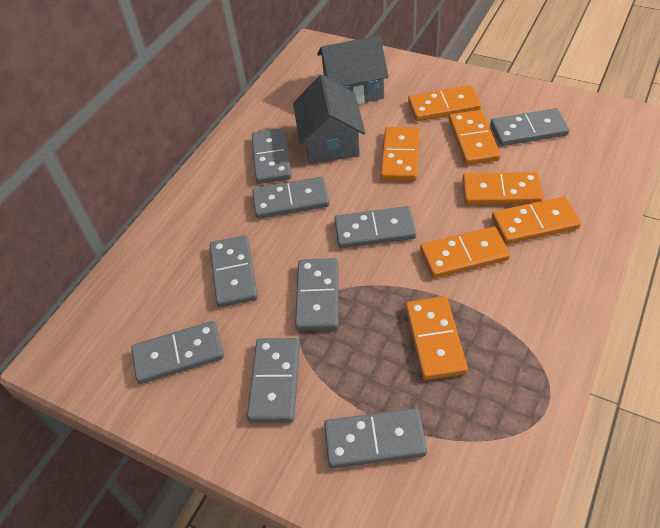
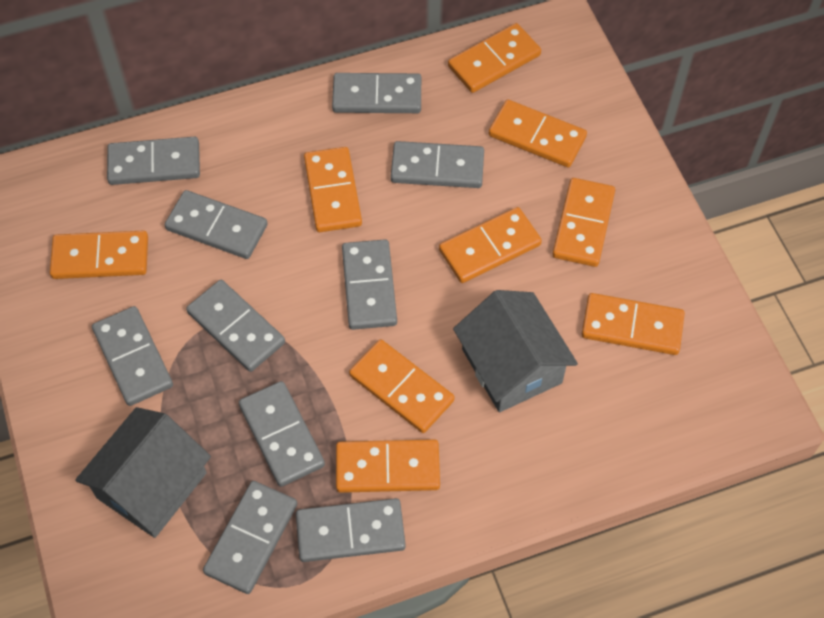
grey domino: 9 -> 10
orange domino: 7 -> 9

